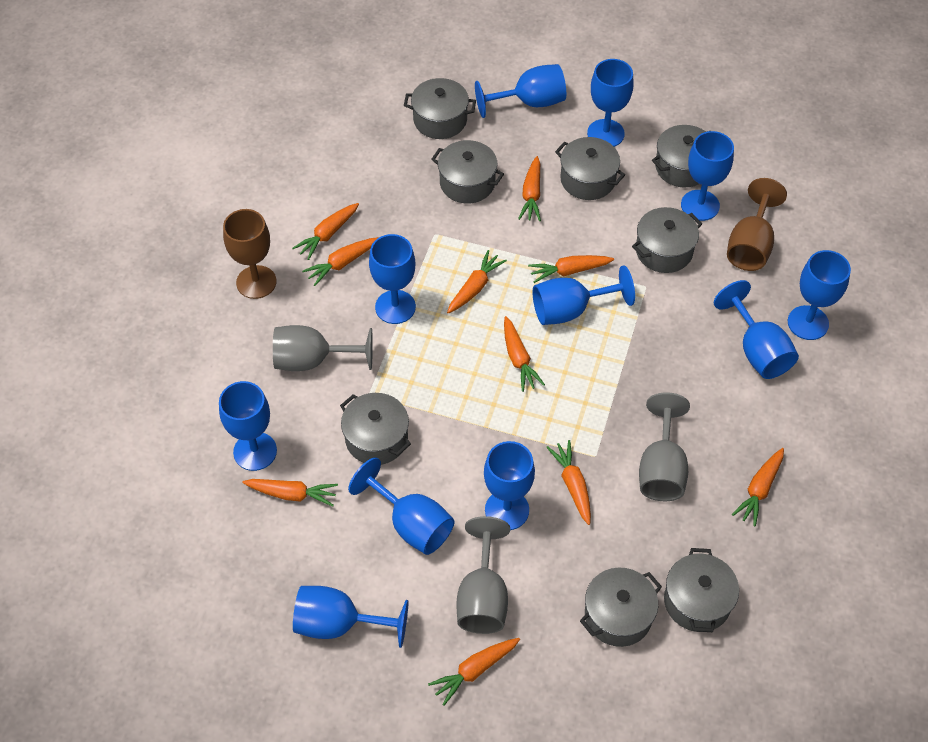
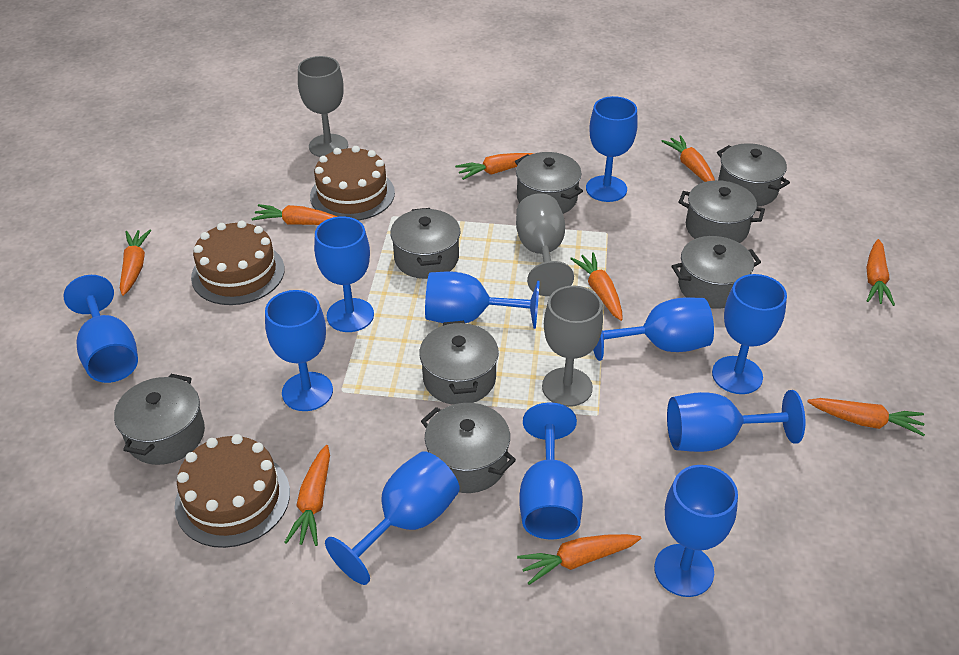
brown cake: 0 -> 3
brown goblet: 2 -> 0
orange carrot: 10 -> 9

